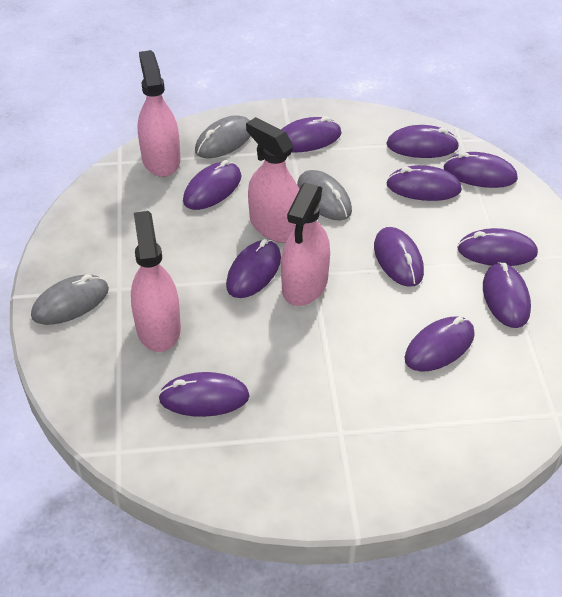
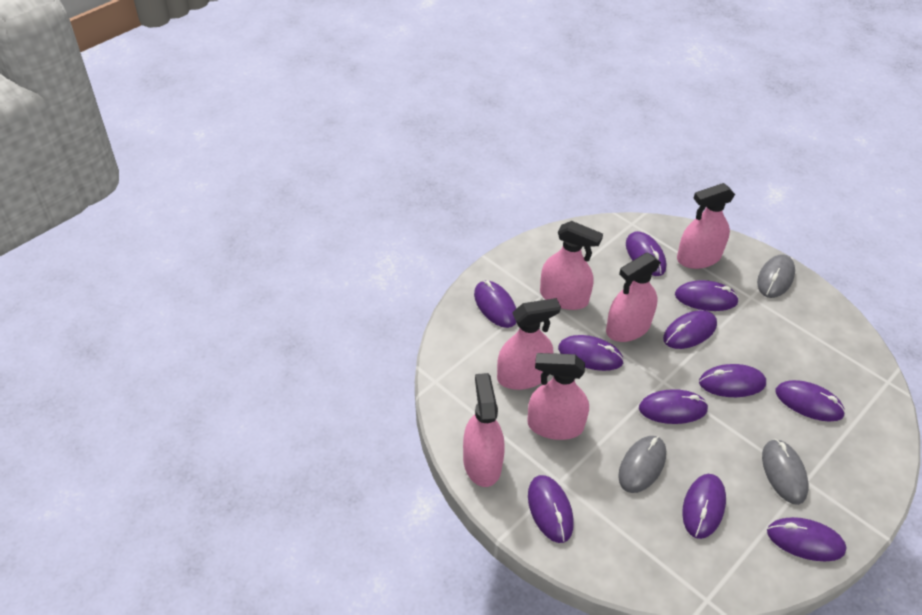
pink spray bottle: 4 -> 6

